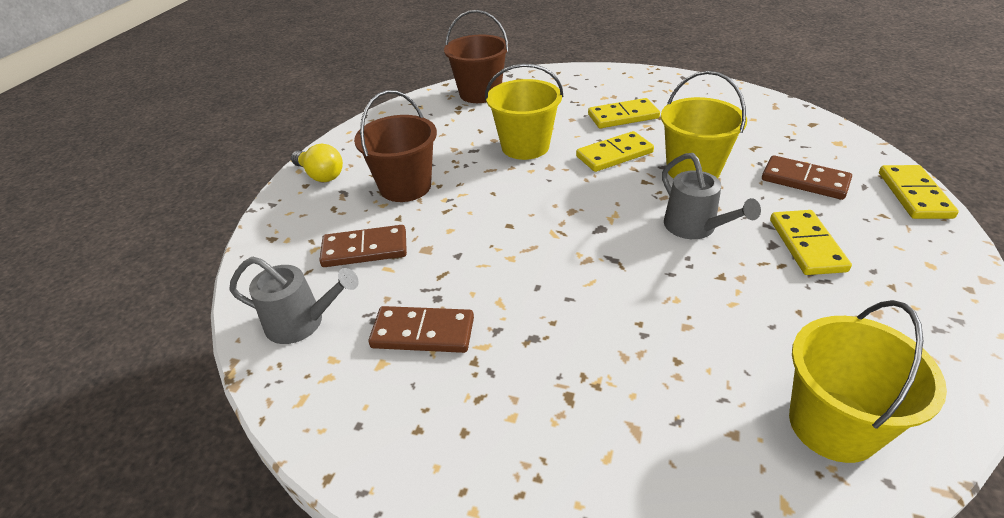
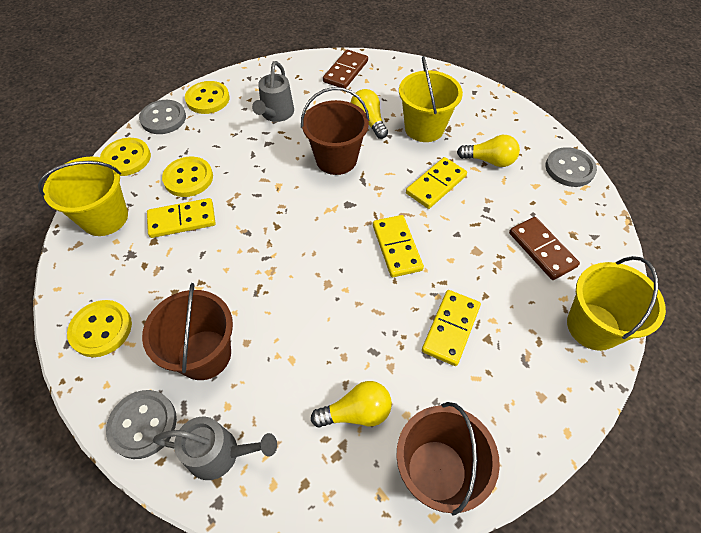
brown bucket: 2 -> 3
brown domino: 3 -> 2
grey button: 0 -> 3
yellow button: 0 -> 4
yellow light bulb: 1 -> 3

